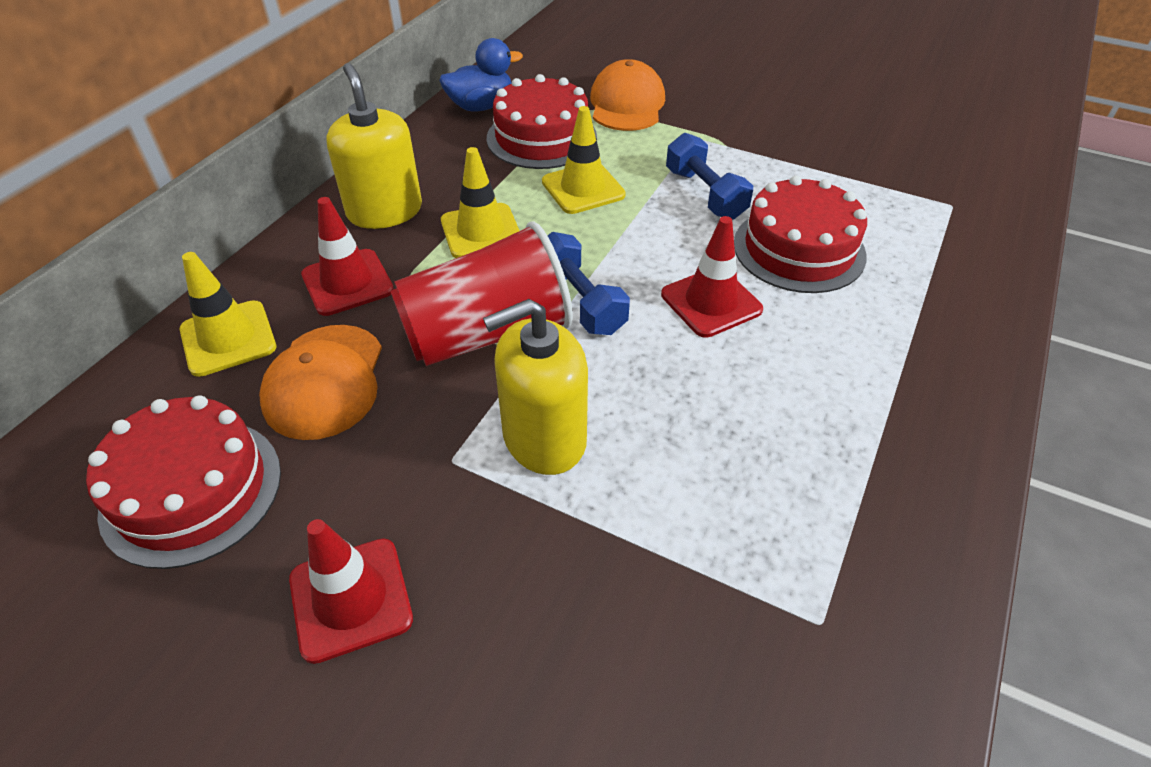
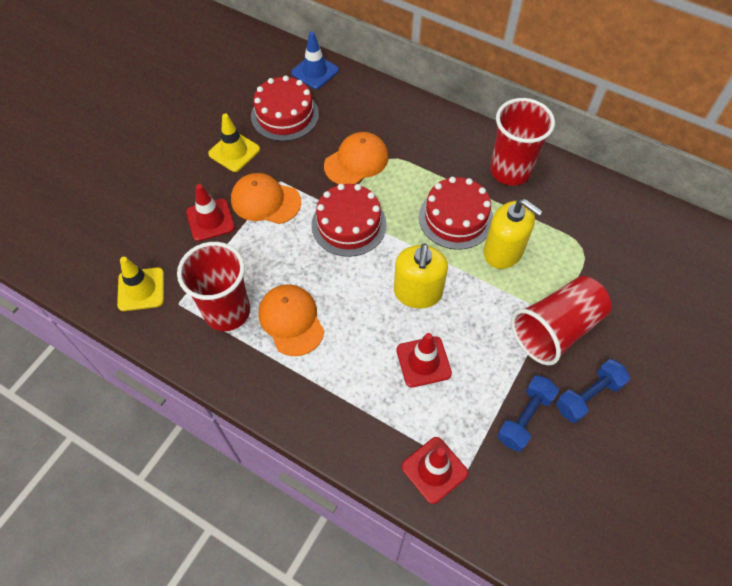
blue duck: 1 -> 0
blue traffic cone: 0 -> 1
orange cap: 2 -> 3
red cup: 1 -> 3
yellow traffic cone: 3 -> 2

